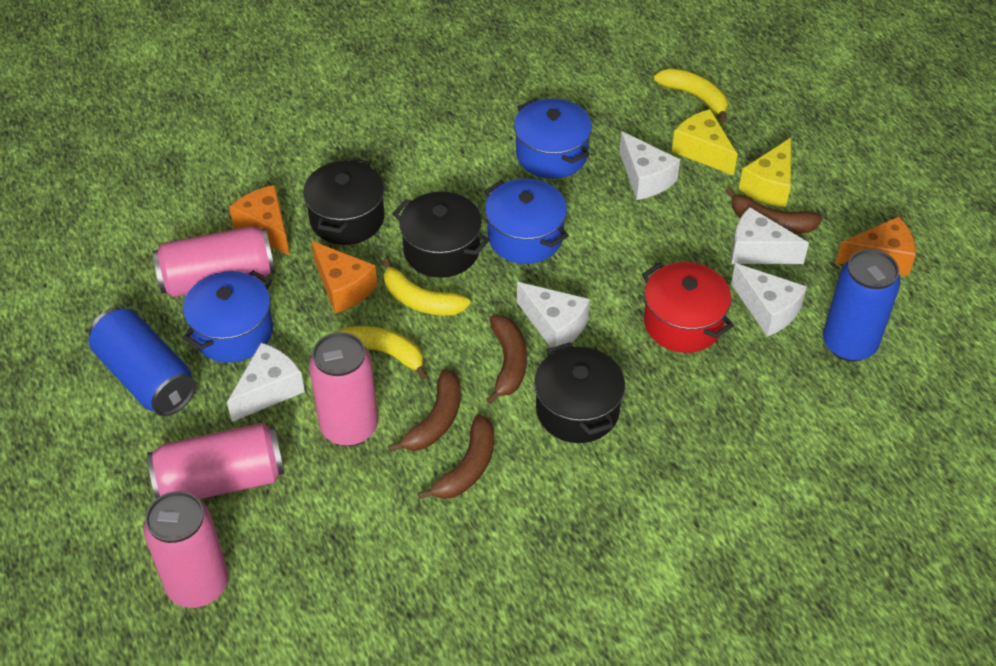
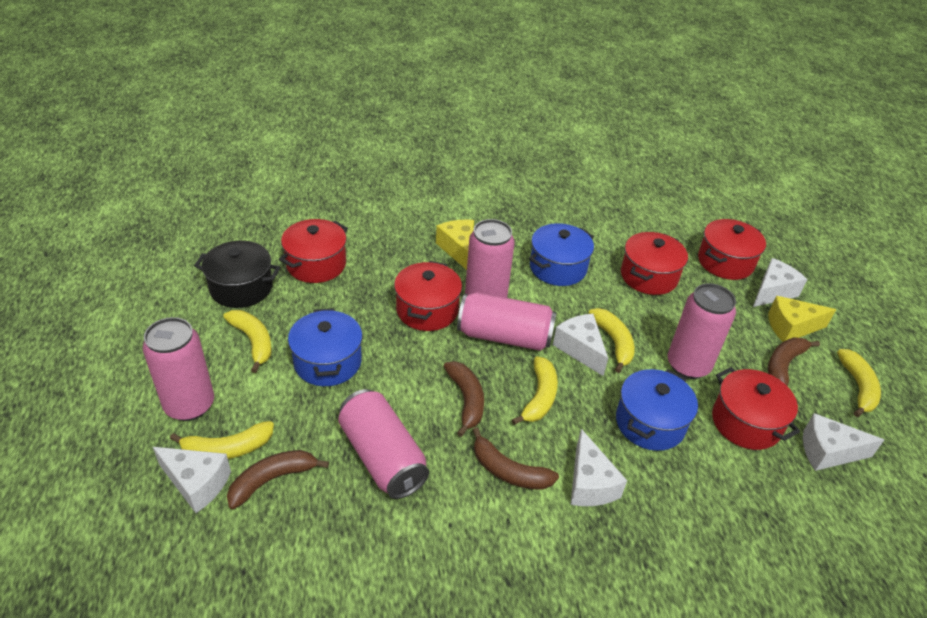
black pot: 3 -> 1
blue can: 2 -> 0
orange cheese: 3 -> 0
pink can: 4 -> 5
red pot: 1 -> 5
yellow banana: 3 -> 5

